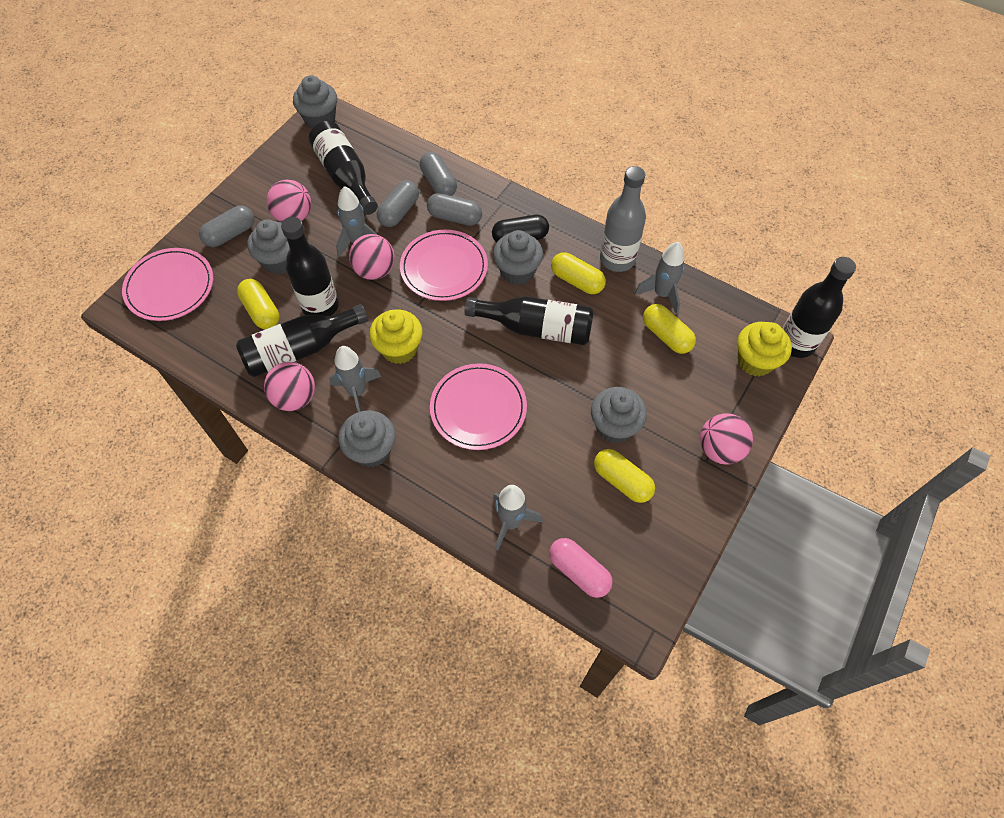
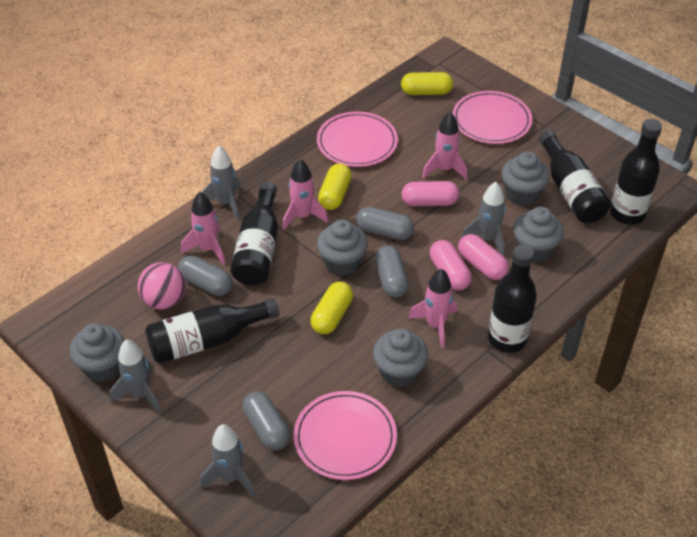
black capsule: 1 -> 0
grey bottle: 1 -> 0
pink ball: 4 -> 1
pink capsule: 1 -> 3
pink rocket: 0 -> 4
yellow capsule: 4 -> 3
yellow cupcake: 2 -> 0

